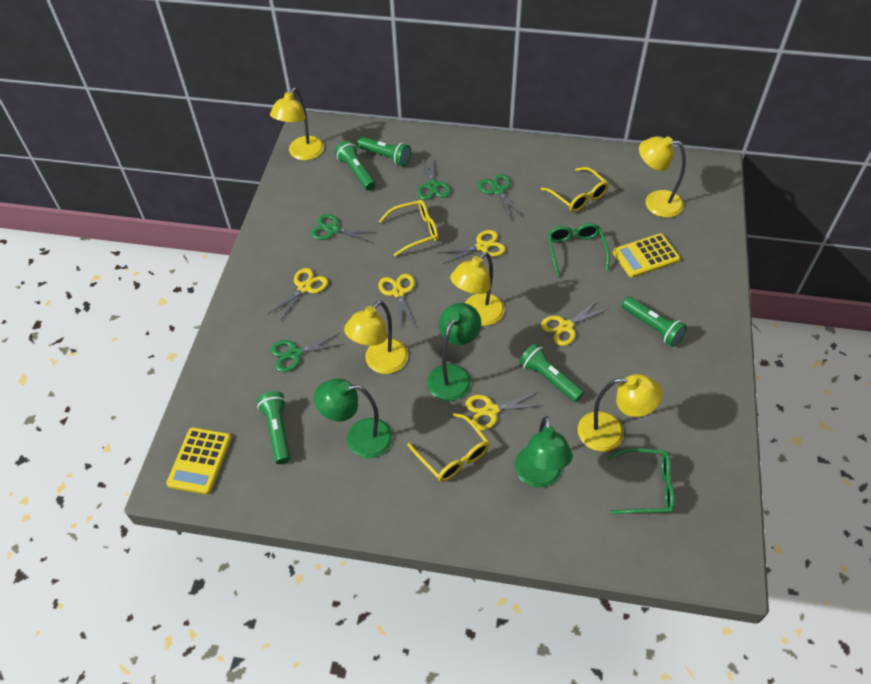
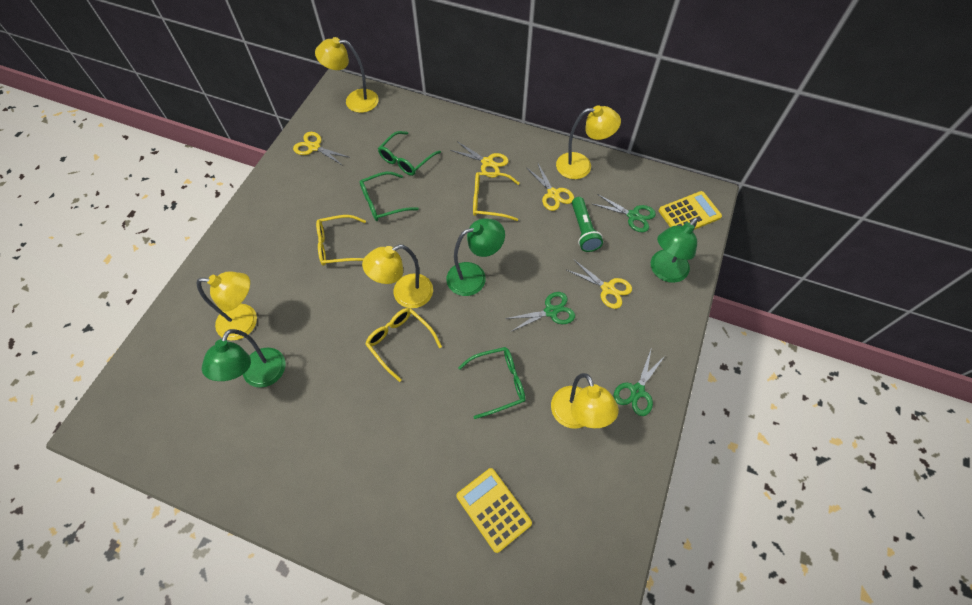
green flashlight: 5 -> 1
green glasses: 2 -> 3
green scissors: 4 -> 3
yellow scissors: 5 -> 4

